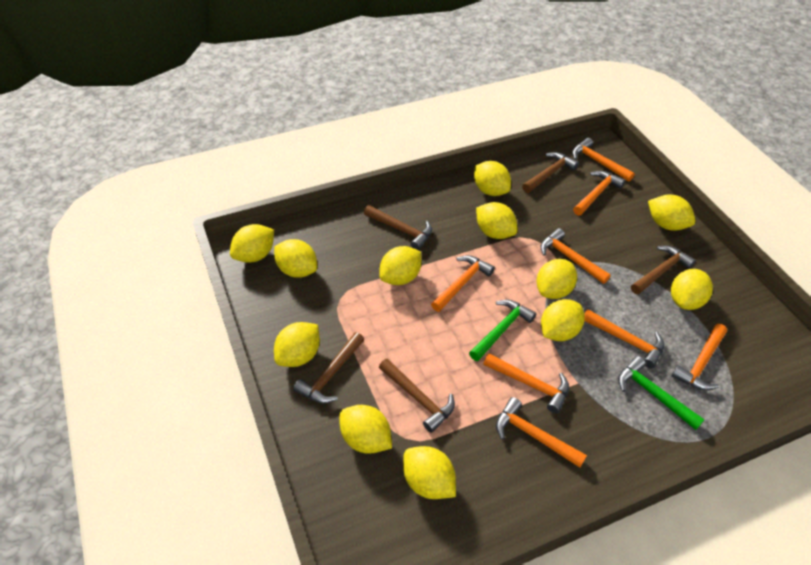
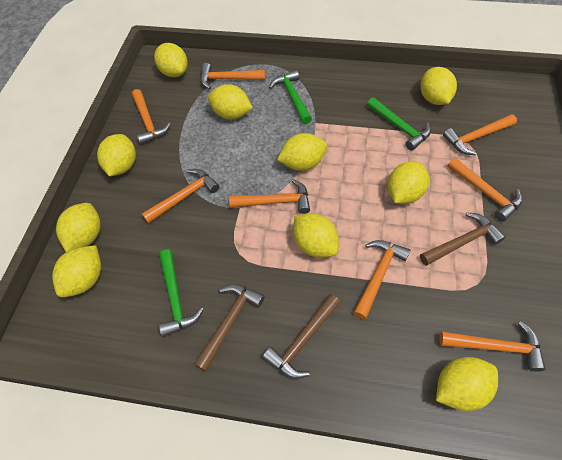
brown hammer: 5 -> 3
green hammer: 2 -> 3
yellow lemon: 12 -> 10

